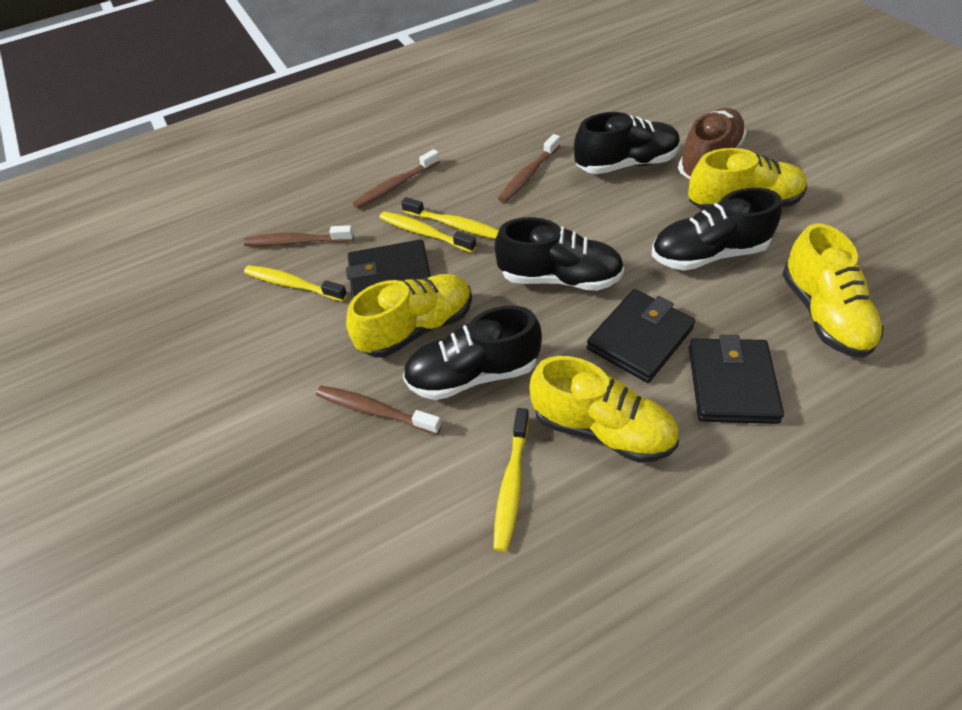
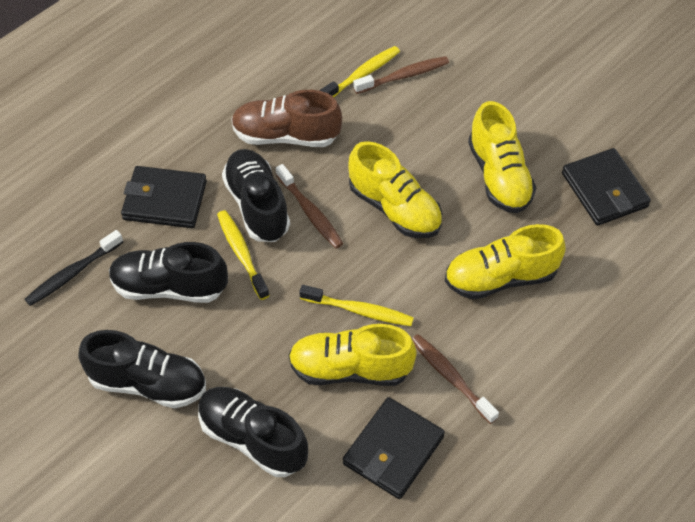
black toothbrush: 0 -> 1
brown toothbrush: 4 -> 3
yellow toothbrush: 4 -> 3

